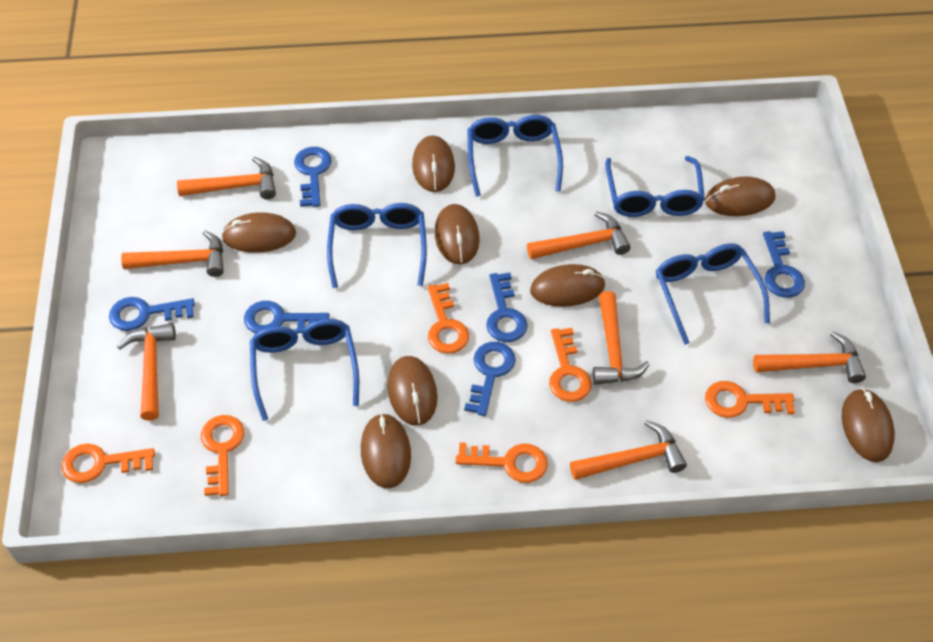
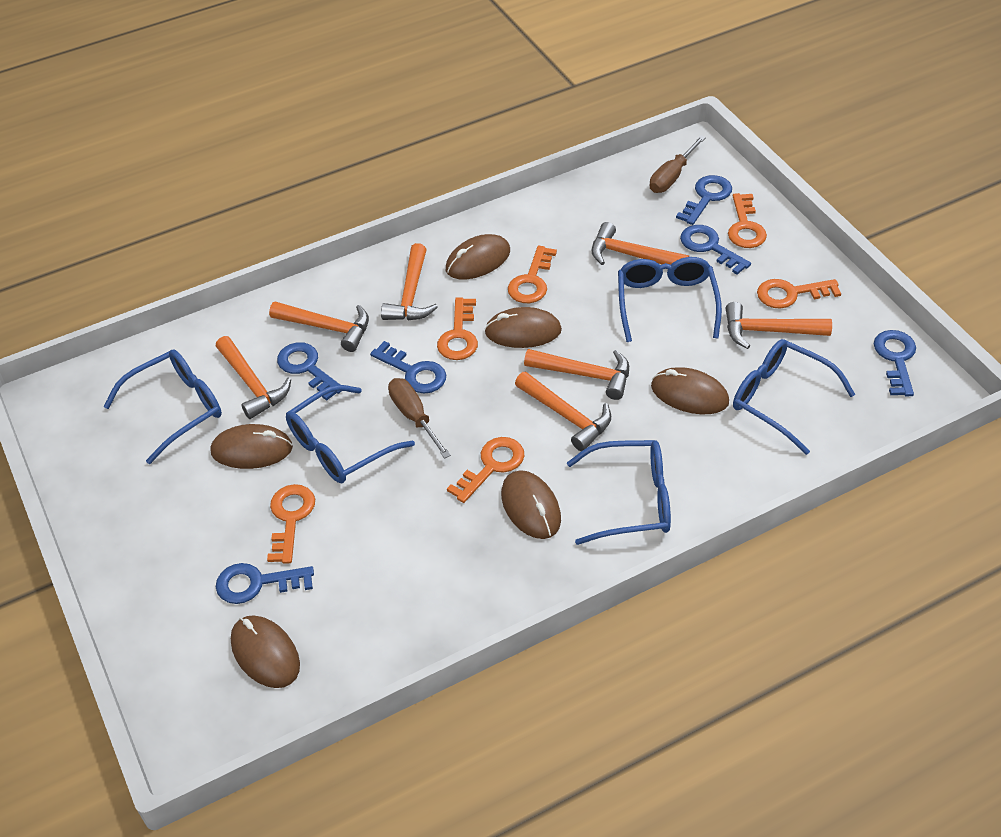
brown mouse: 8 -> 6
brown screwdriver: 0 -> 2

